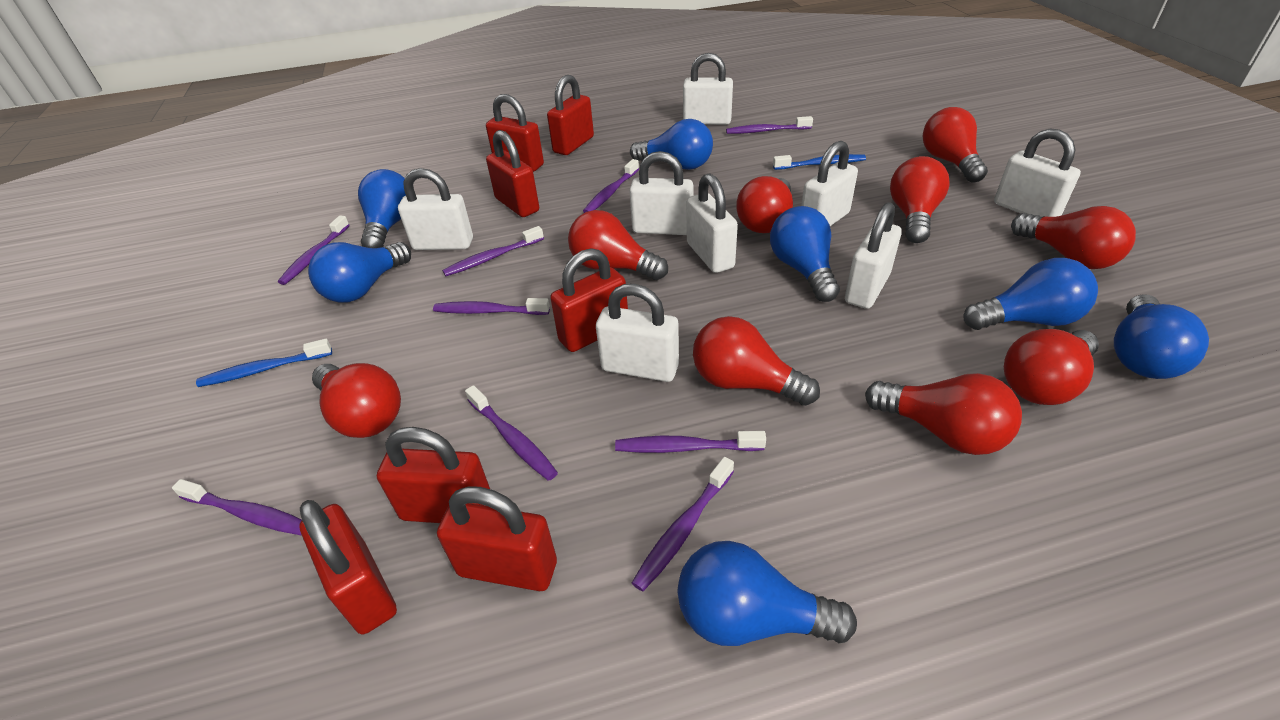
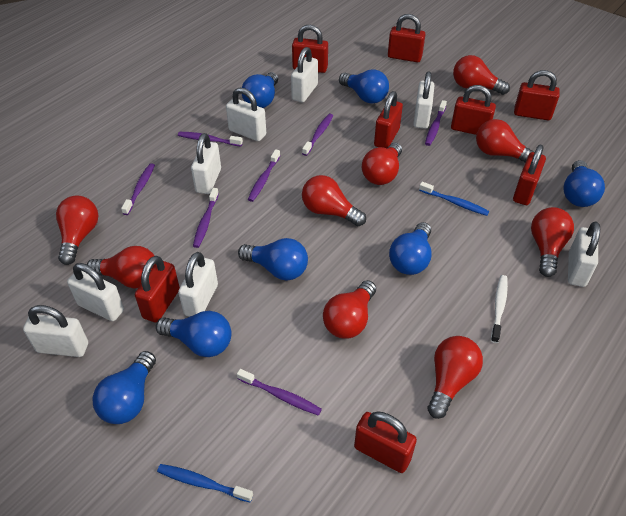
purple toothbrush: 9 -> 7
red padlock: 7 -> 8
white toothbrush: 0 -> 1

